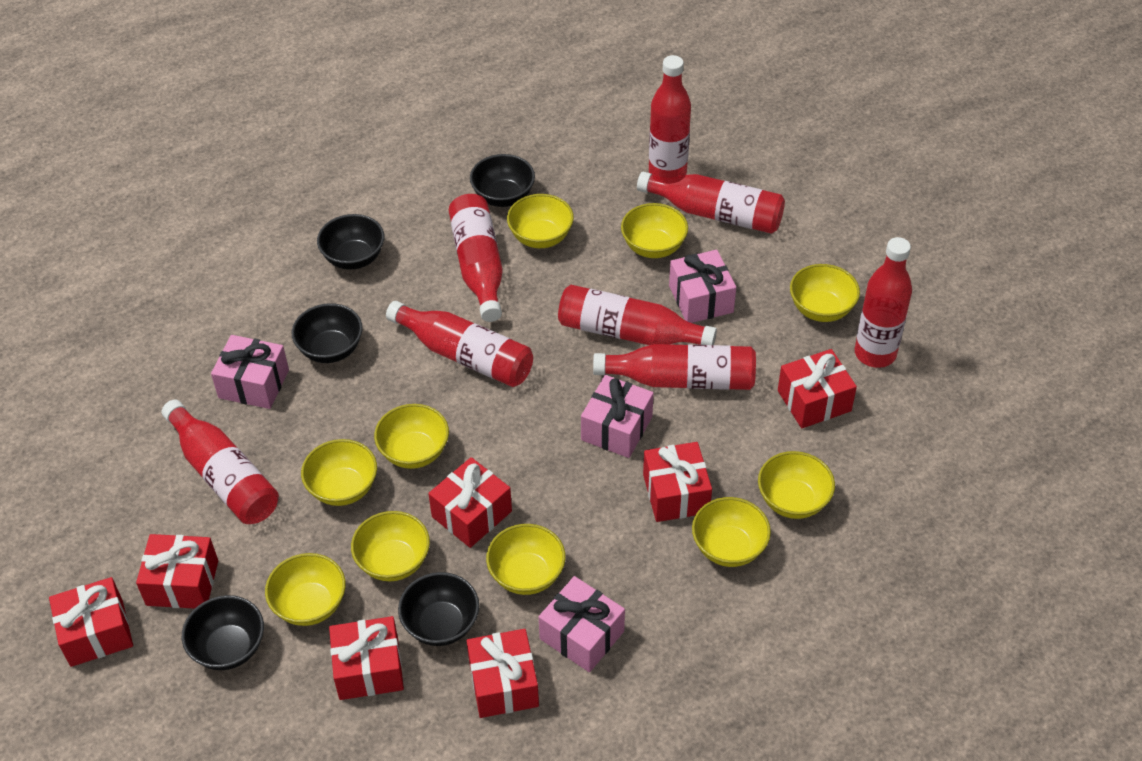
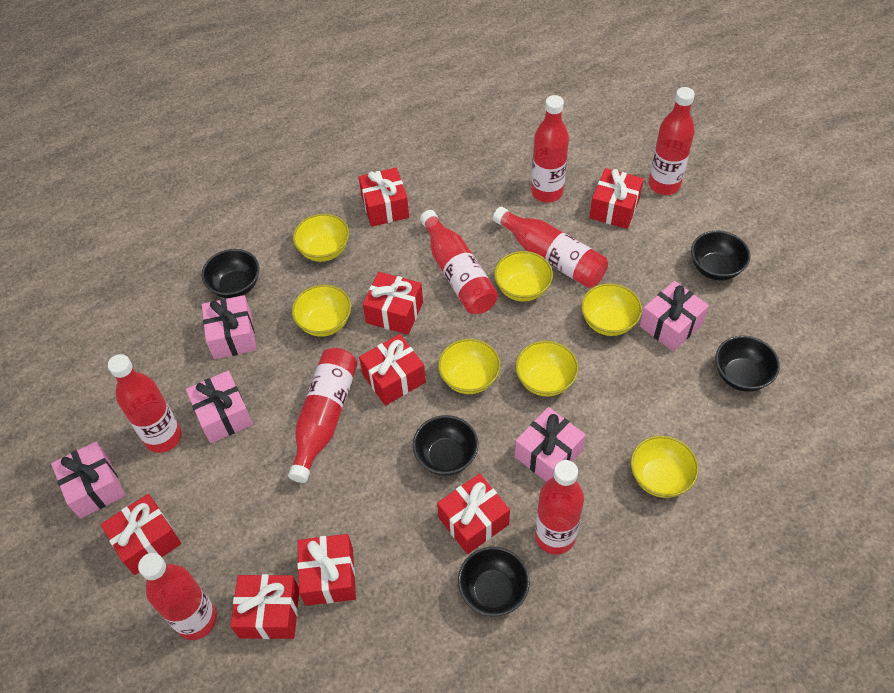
pink gift: 4 -> 5
red gift: 7 -> 8
yellow bowl: 10 -> 7

